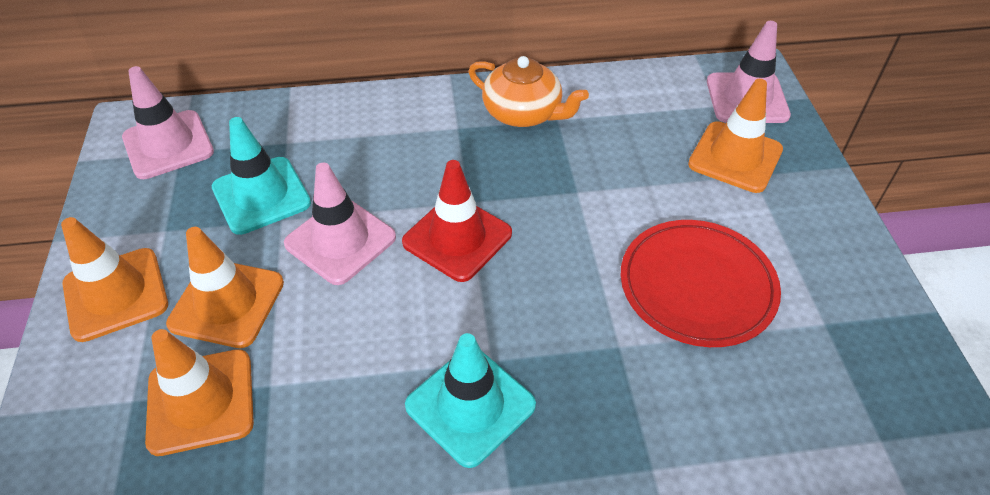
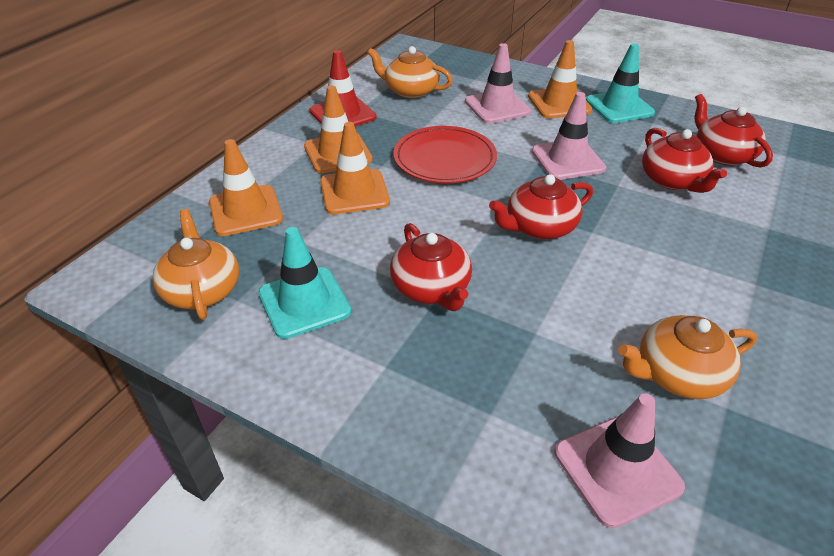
orange teapot: 1 -> 3
red teapot: 0 -> 4

